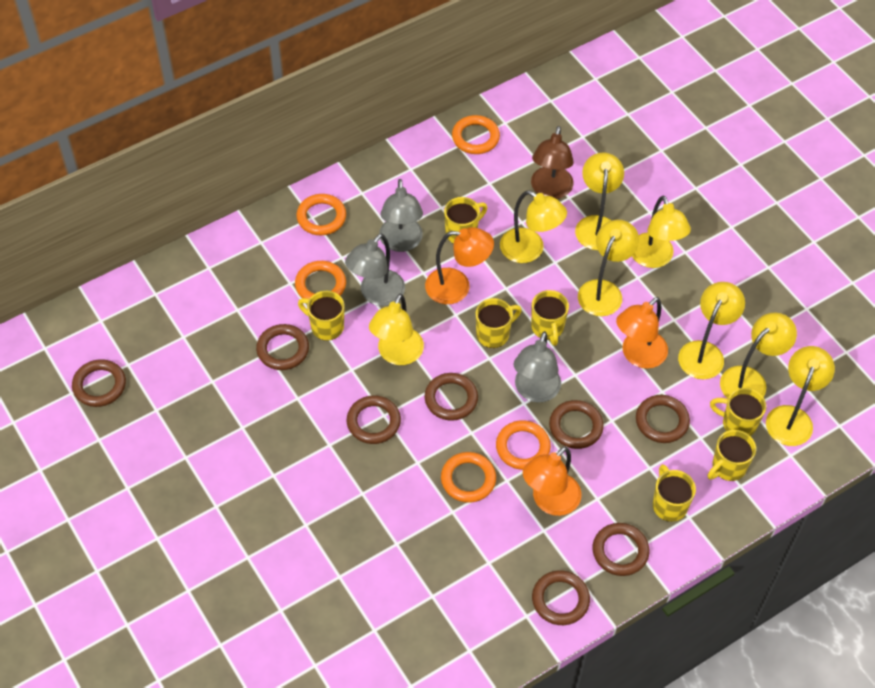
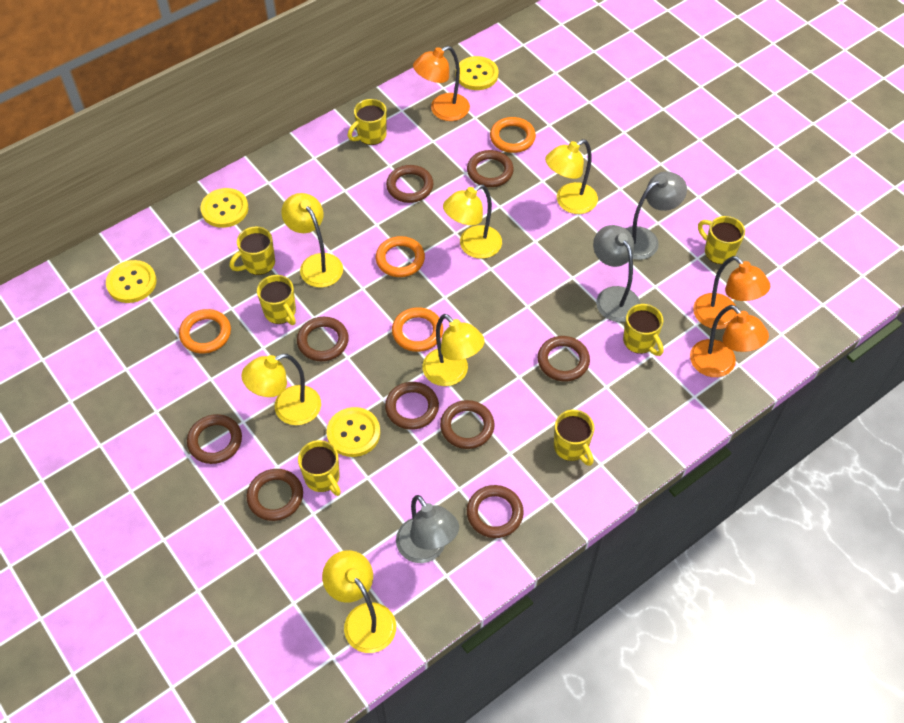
brown lamp: 1 -> 0
brown ring: 8 -> 9
orange ring: 5 -> 4
yellow button: 0 -> 4
yellow lamp: 8 -> 6

